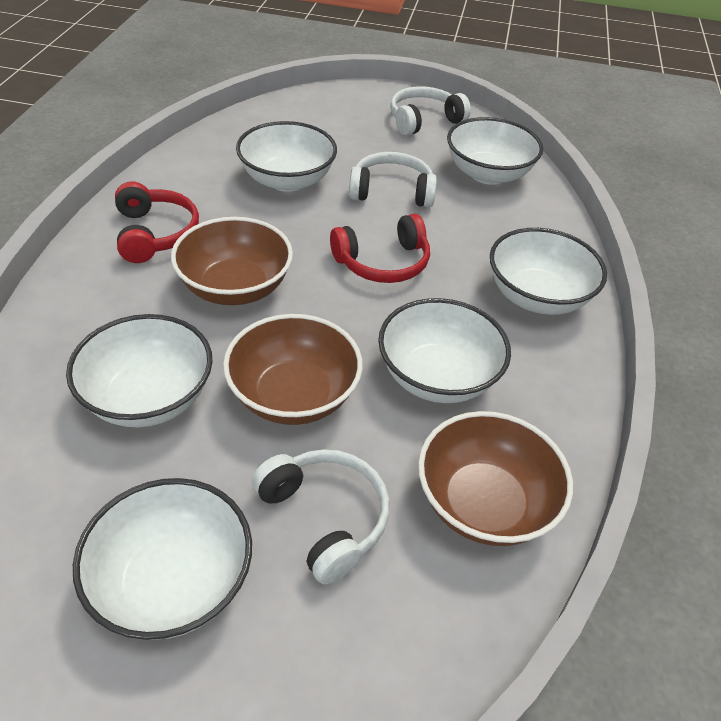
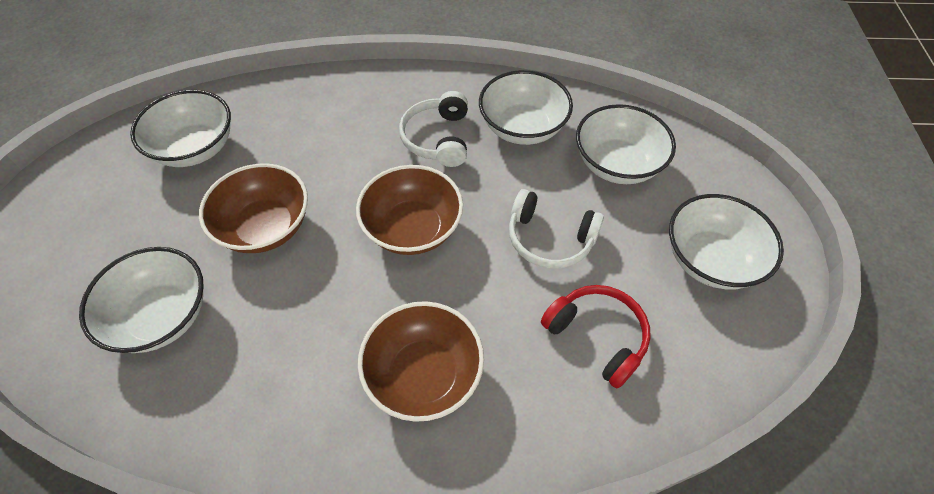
red headphones: 2 -> 1
white bowl: 6 -> 5
white headphones: 3 -> 2

